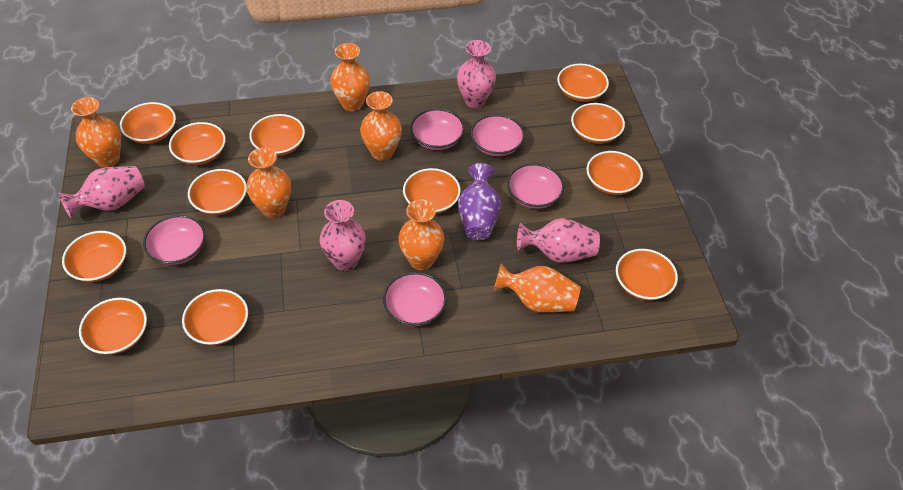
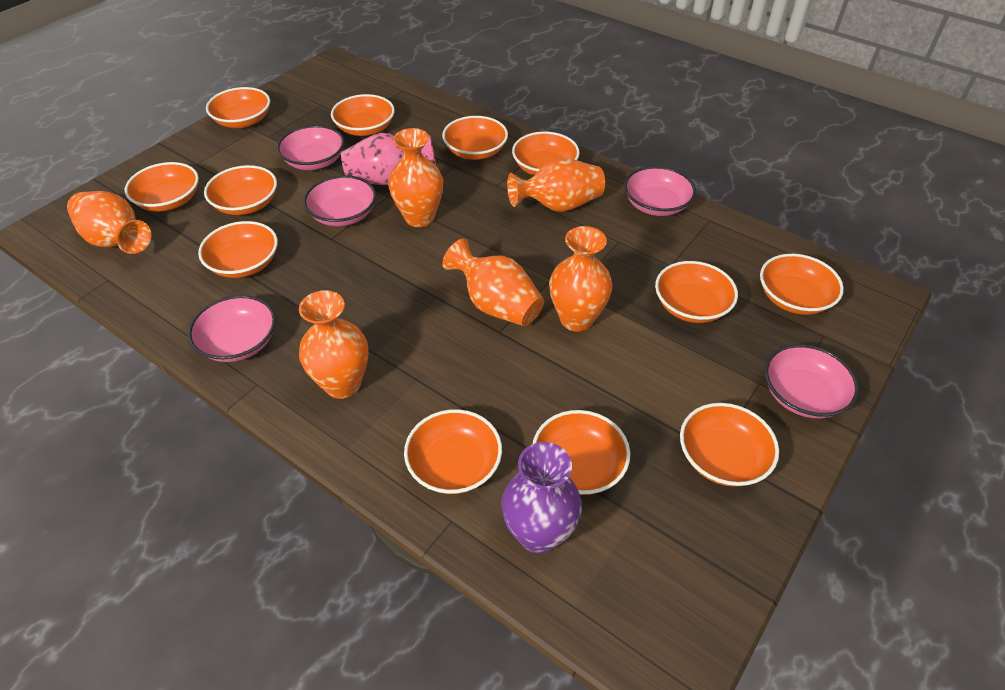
pink vase: 4 -> 1

